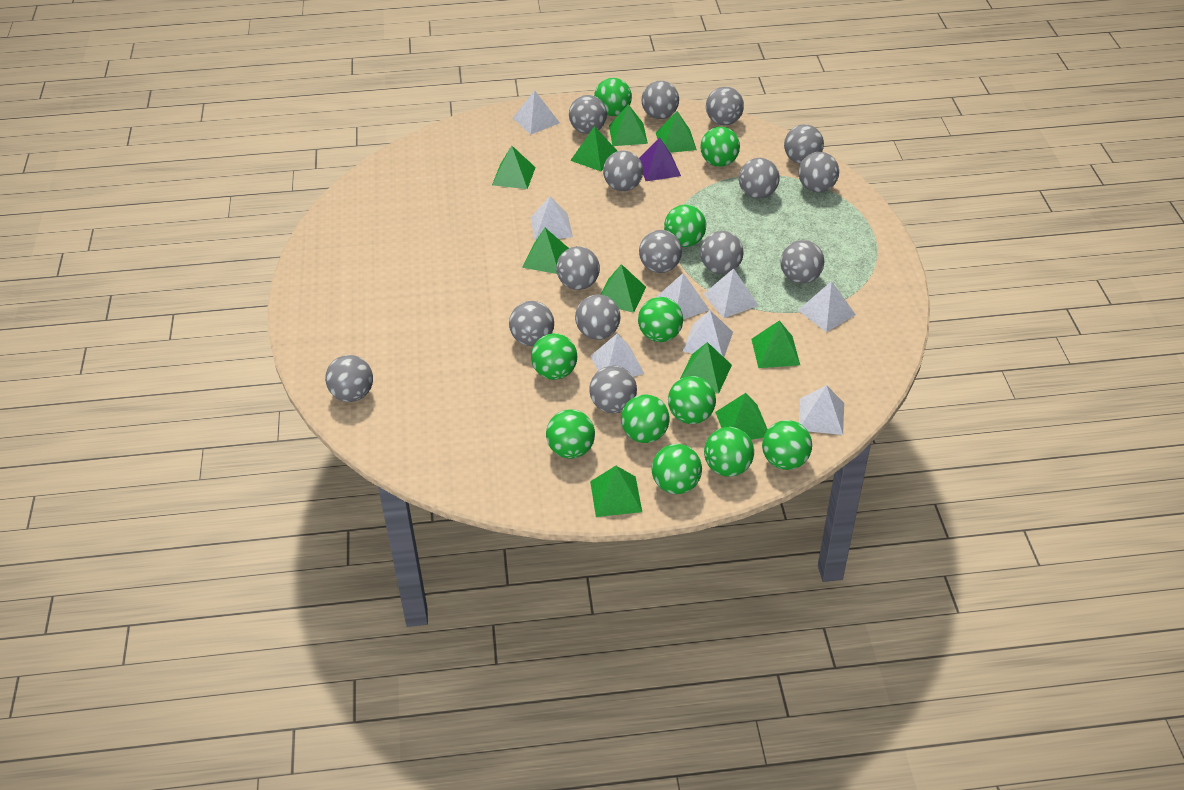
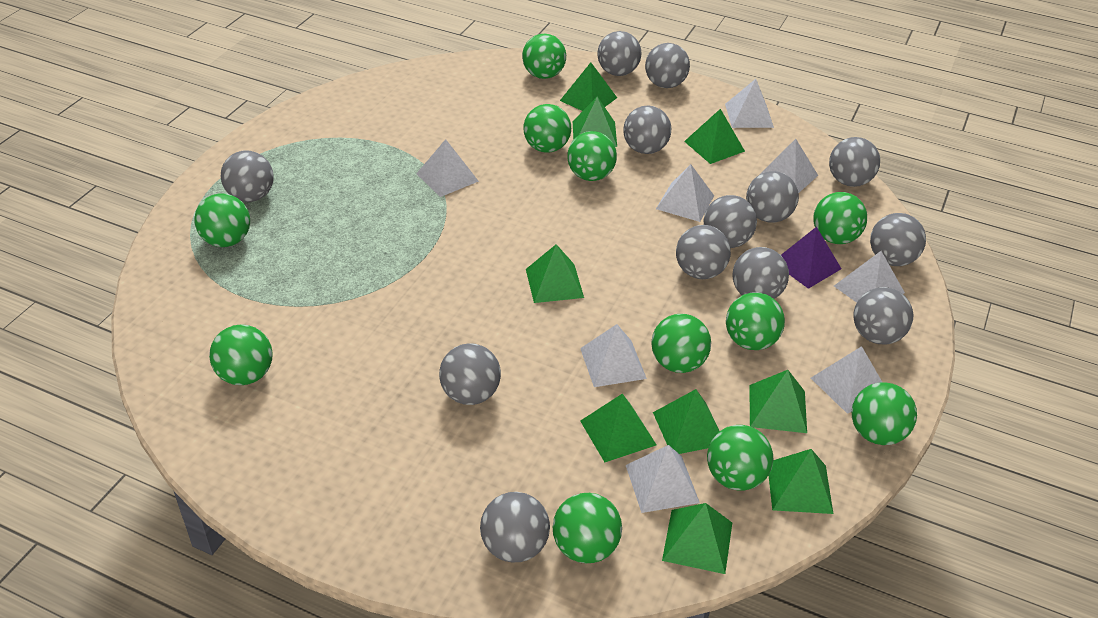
green pyramid: 10 -> 9
grey ball: 15 -> 13

